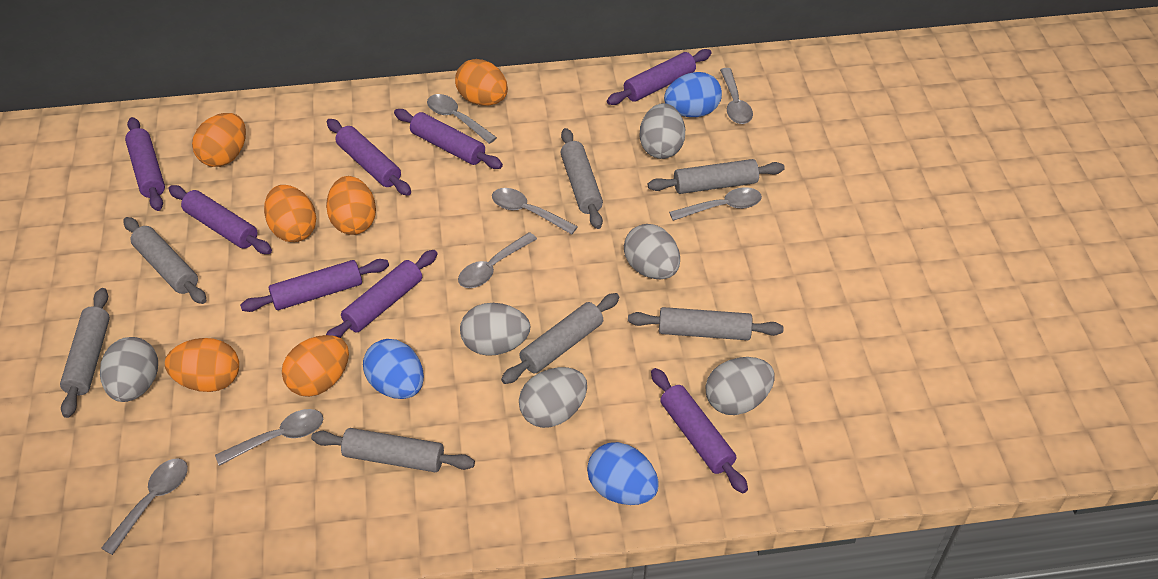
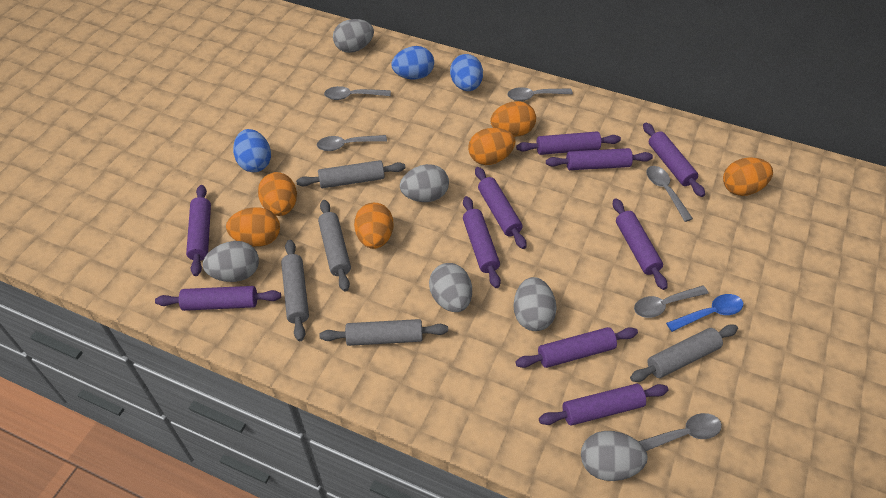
blue spoon: 0 -> 1
grey rolling pin: 7 -> 5
grey spoon: 7 -> 6
purple rolling pin: 8 -> 10

